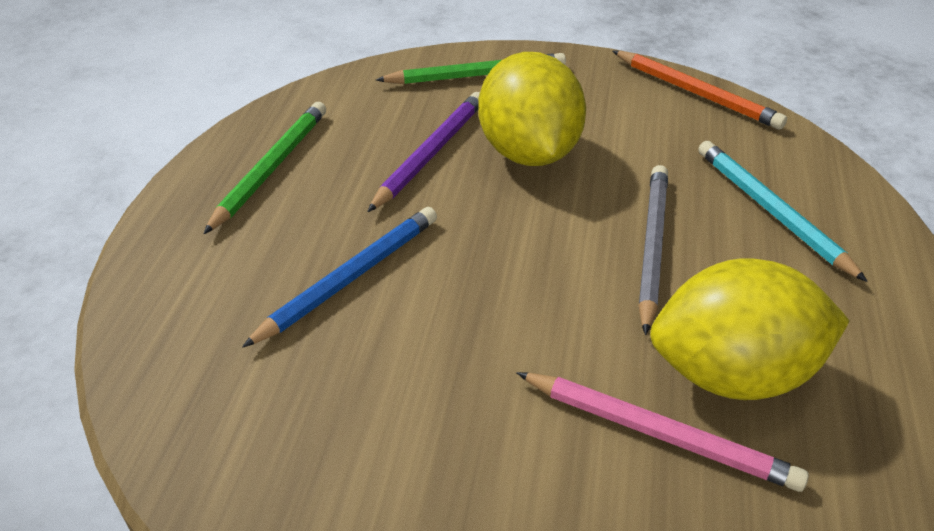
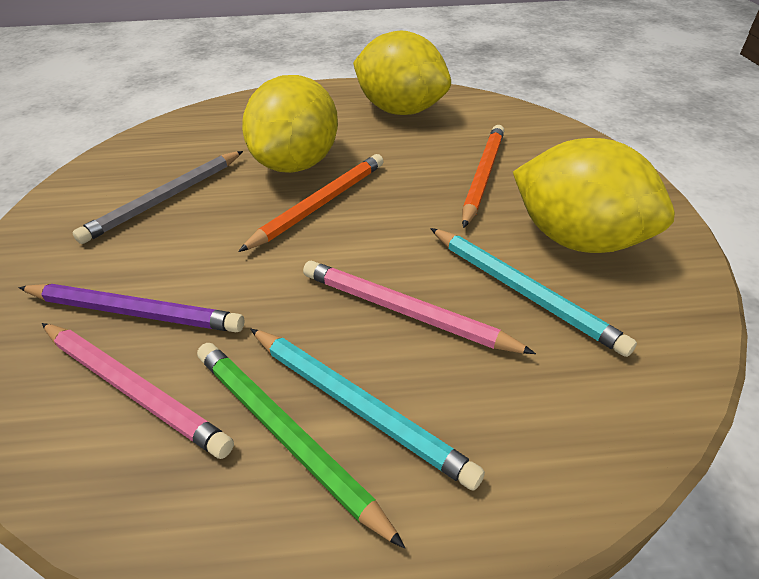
blue pencil: 1 -> 0
green pencil: 2 -> 1
orange pencil: 1 -> 2
pink pencil: 1 -> 2
turquoise pencil: 1 -> 2
yellow lemon: 2 -> 3

